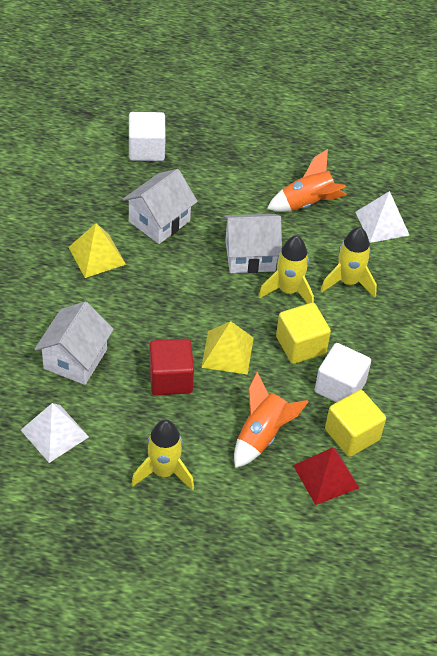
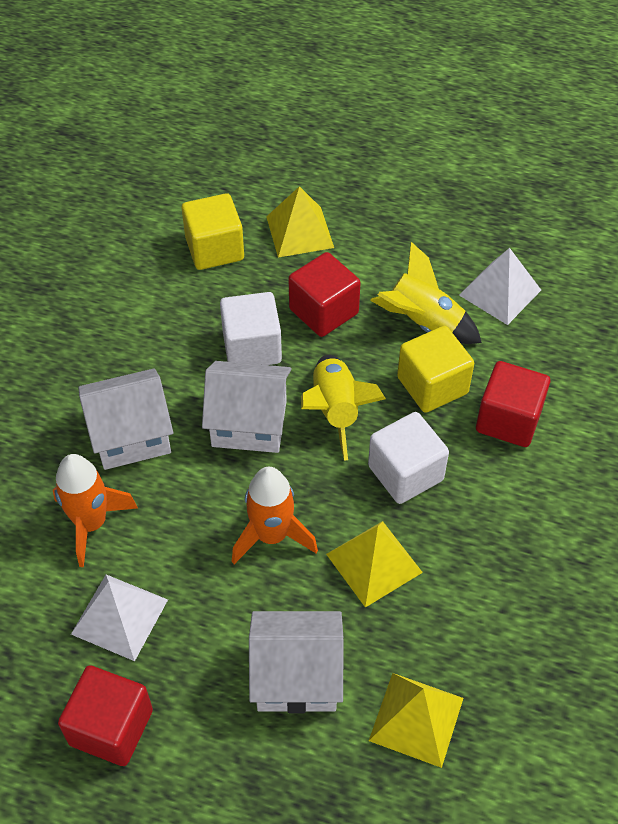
red cube: 1 -> 3
red pyramid: 1 -> 0
yellow pyramid: 2 -> 3
yellow rocket: 3 -> 2

